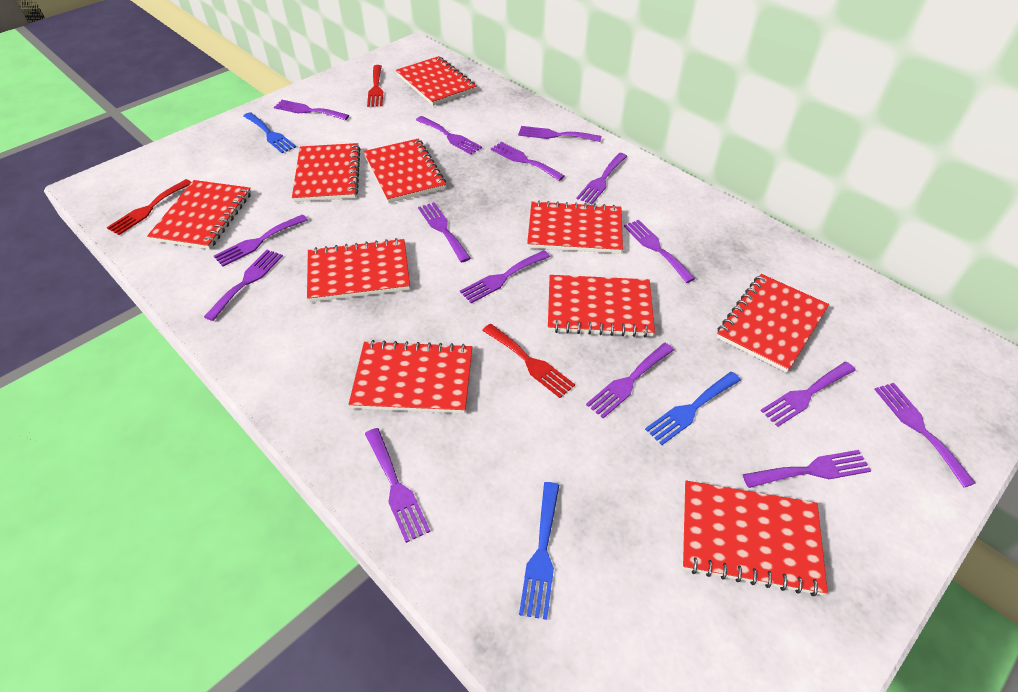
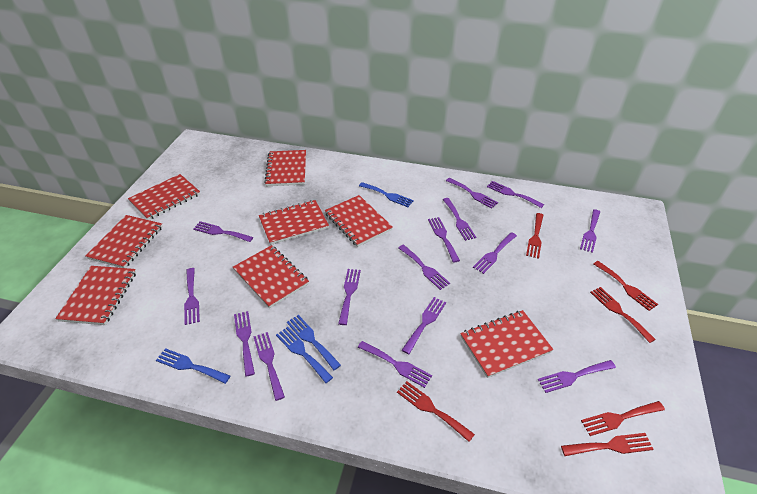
blue fork: 3 -> 4
red fork: 3 -> 6
red notebook: 10 -> 8

